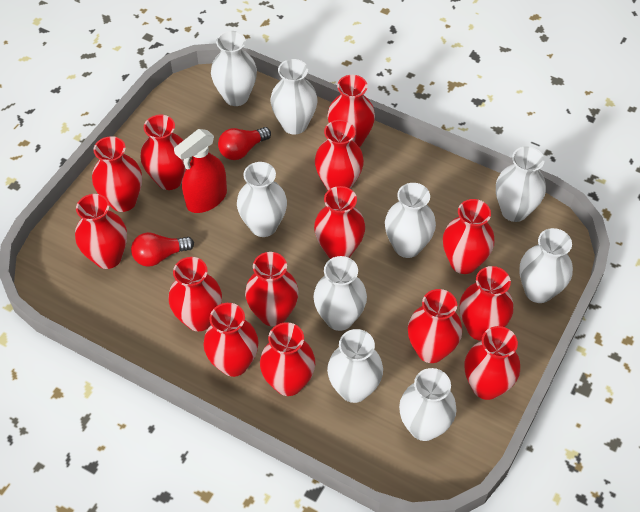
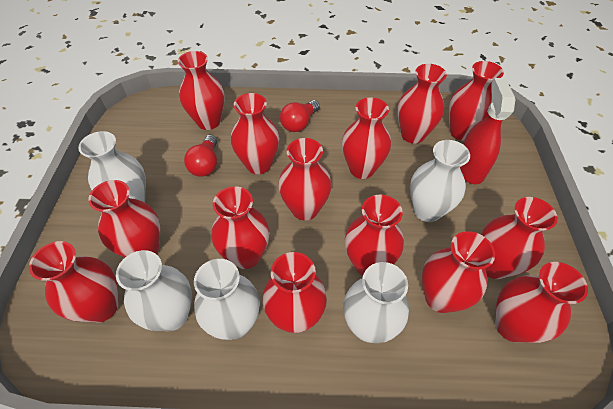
white vase: 9 -> 5

